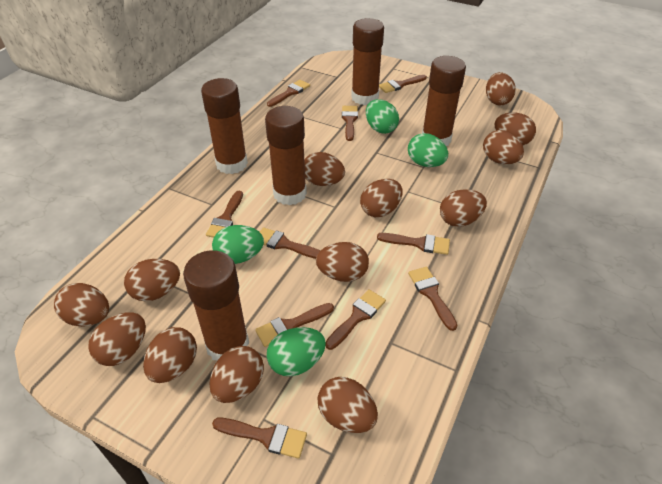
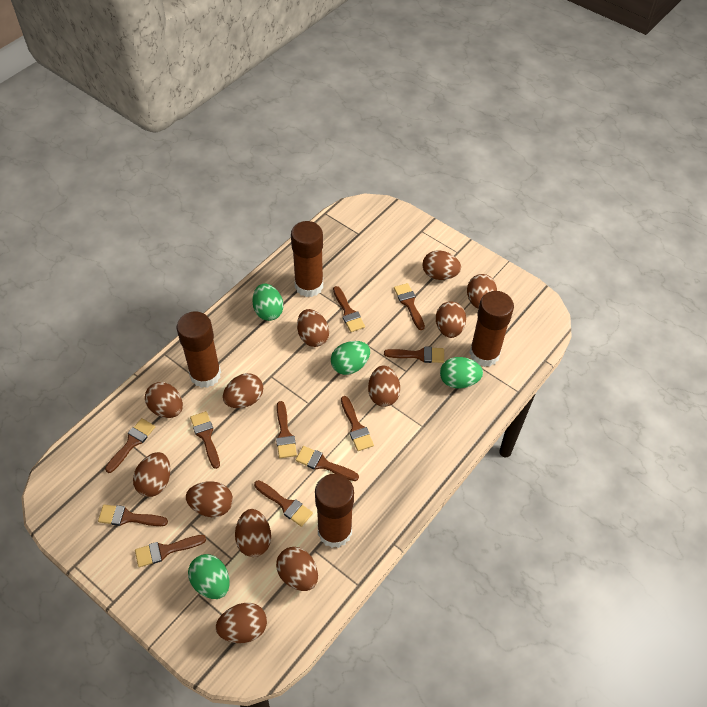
brown brush: 10 -> 11
brown egg: 13 -> 12
brown glue stick: 5 -> 4

